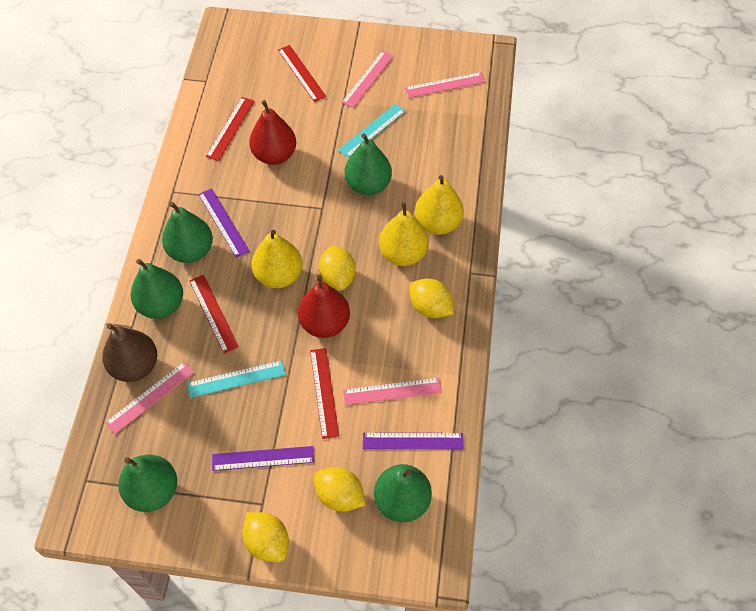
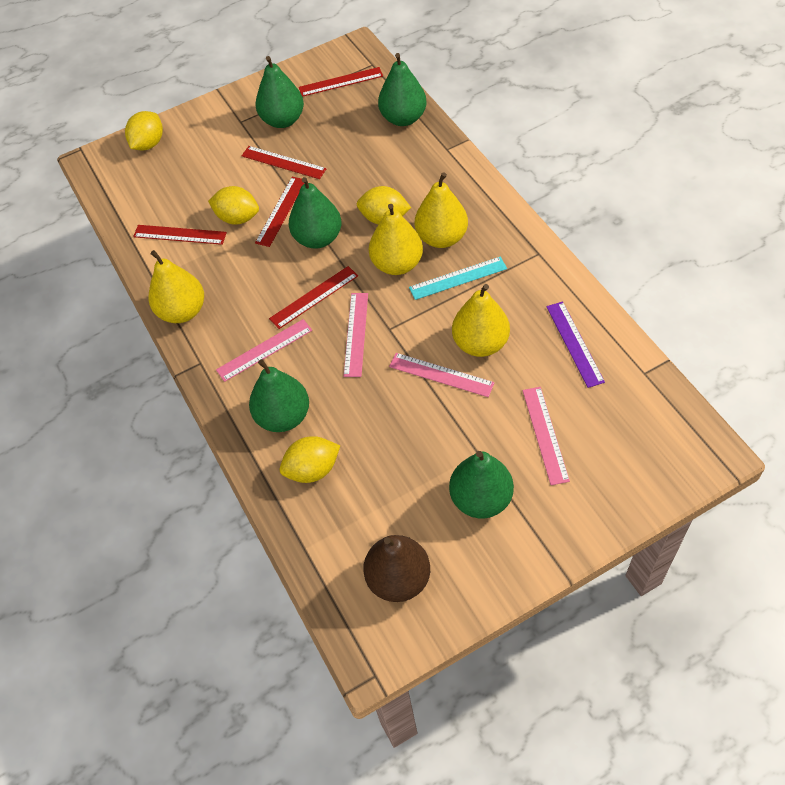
purple ruler: 3 -> 1
red pear: 2 -> 0
red ruler: 4 -> 5
turquoise ruler: 2 -> 1
yellow pear: 3 -> 4

